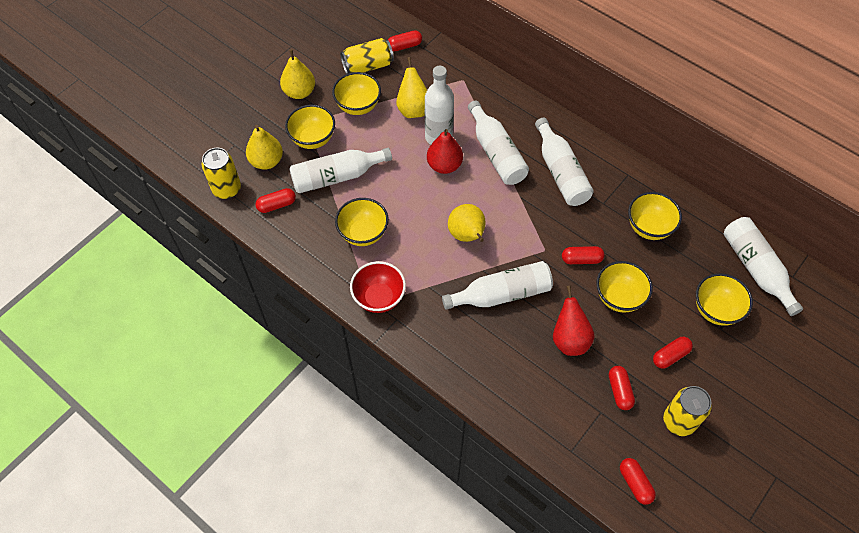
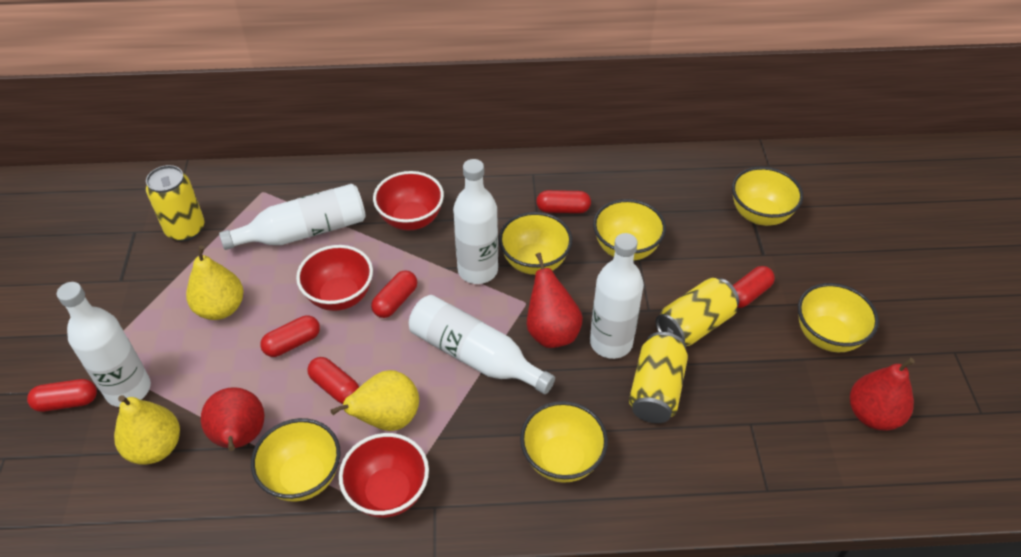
red bowl: 1 -> 3
red pear: 2 -> 3
white bottle: 6 -> 5
yellow pear: 4 -> 3

